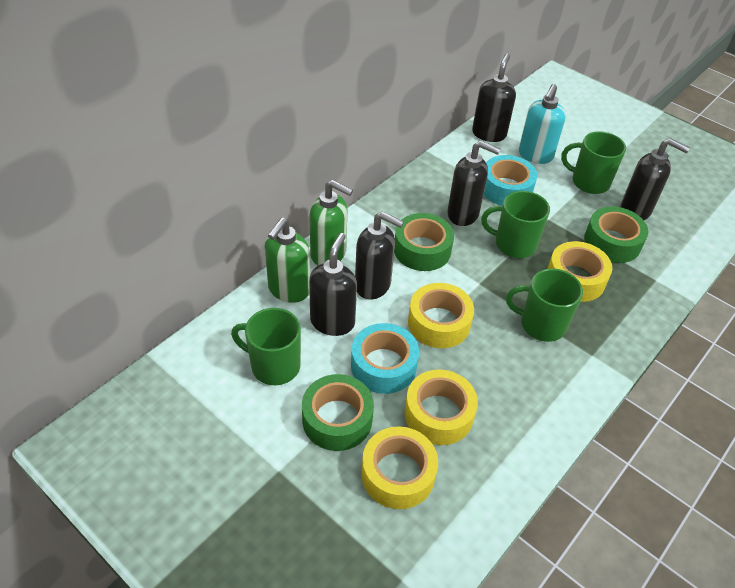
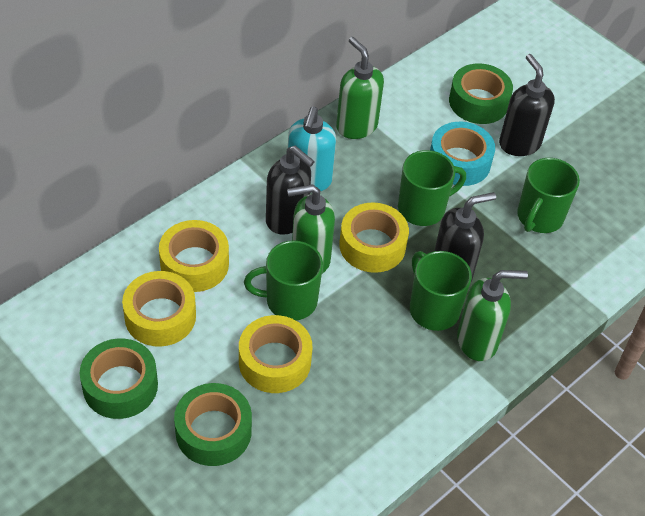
black soap dispenser: 5 -> 3
green soap dispenser: 2 -> 3
turquoise tape: 2 -> 1

